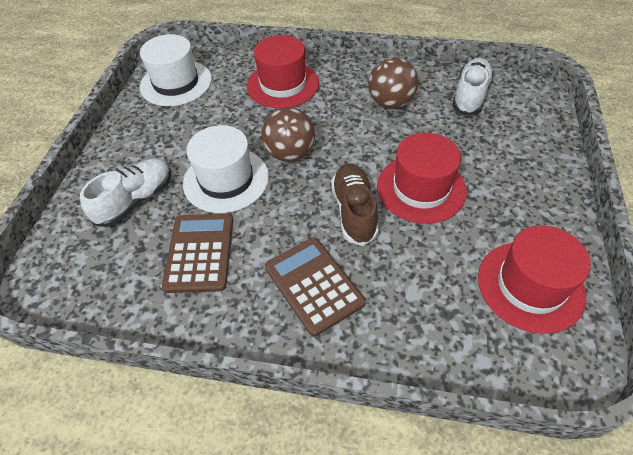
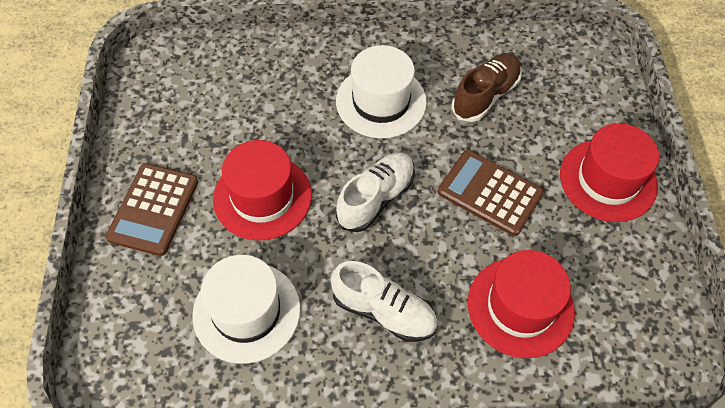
brown ball: 2 -> 0

